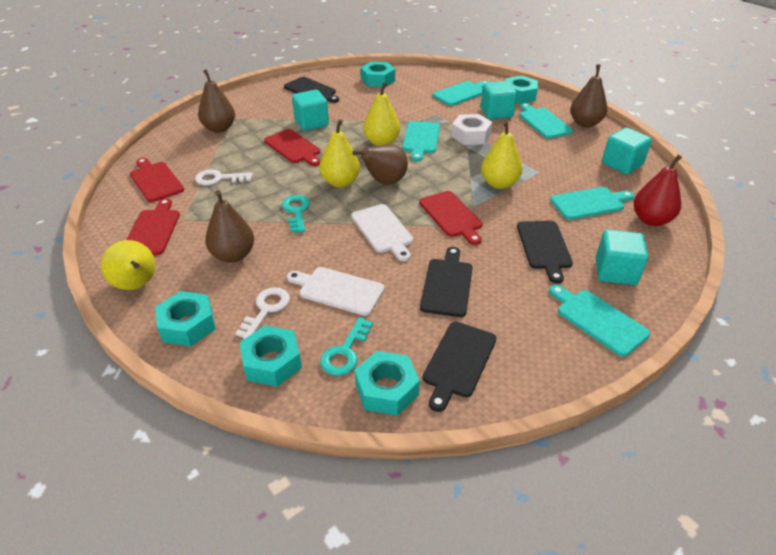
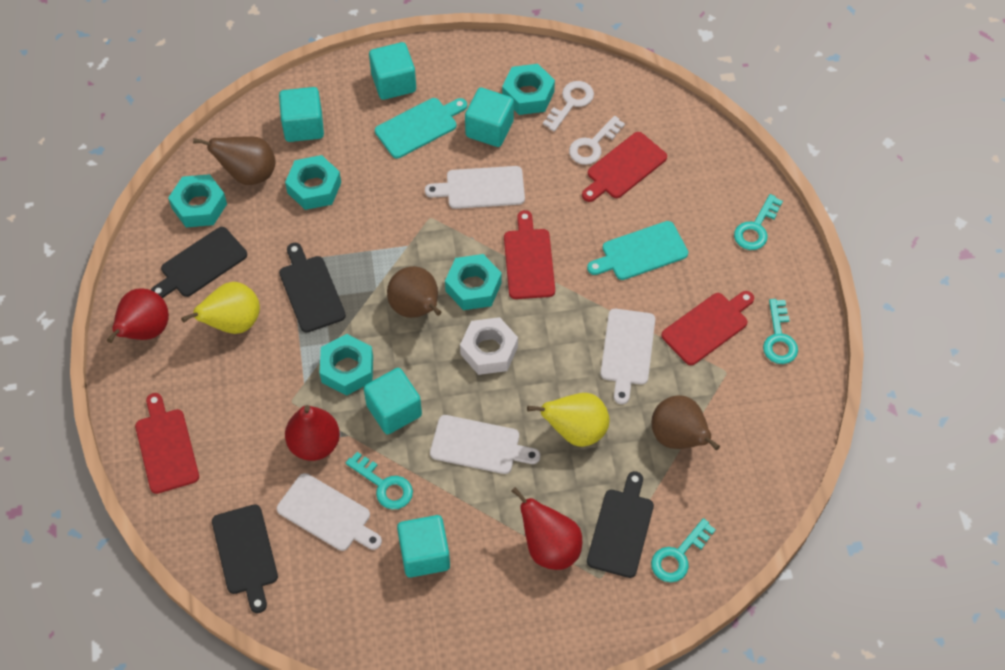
brown pear: 4 -> 3
red pear: 1 -> 3
turquoise cube: 4 -> 5
turquoise cutting board: 5 -> 2
turquoise key: 2 -> 4
white cutting board: 2 -> 4
yellow pear: 4 -> 2

